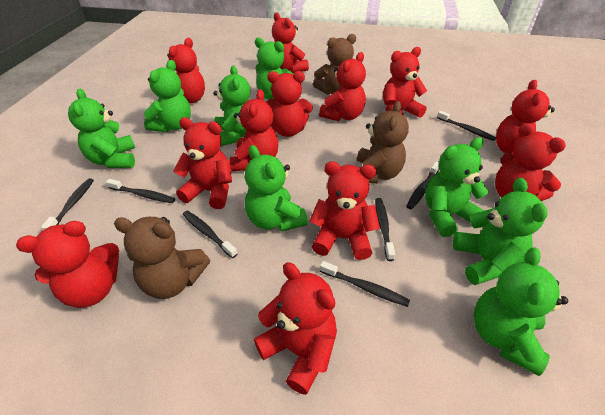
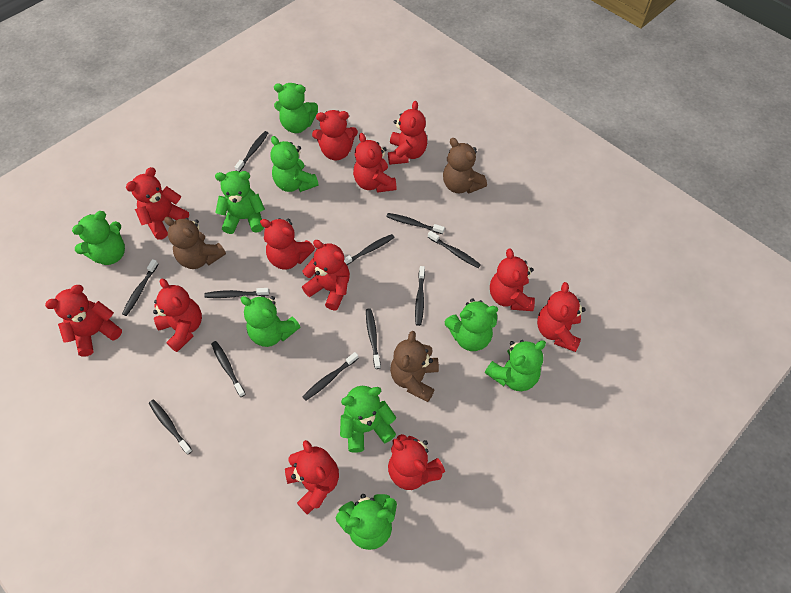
black toothbrush: 7 -> 11
green teddy bear: 8 -> 9

